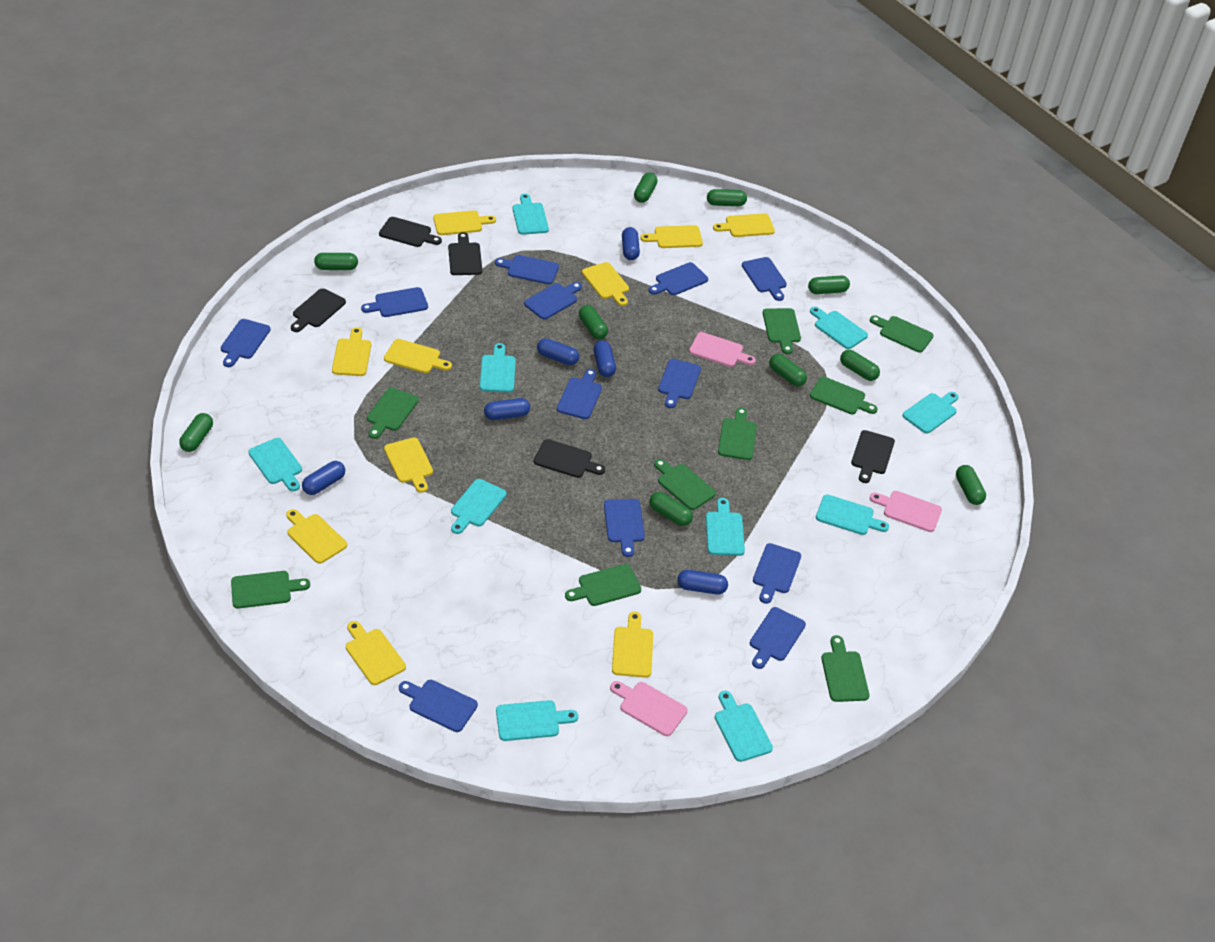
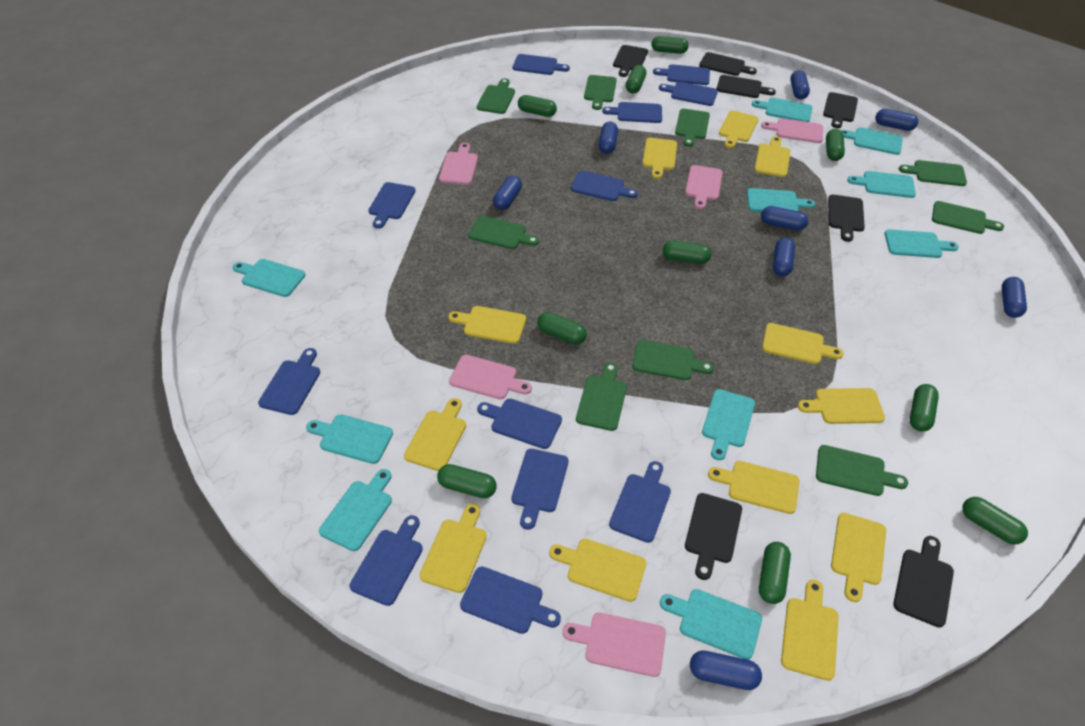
black cutting board: 5 -> 7
blue capsule: 6 -> 8
pink cutting board: 3 -> 5
yellow cutting board: 10 -> 12

